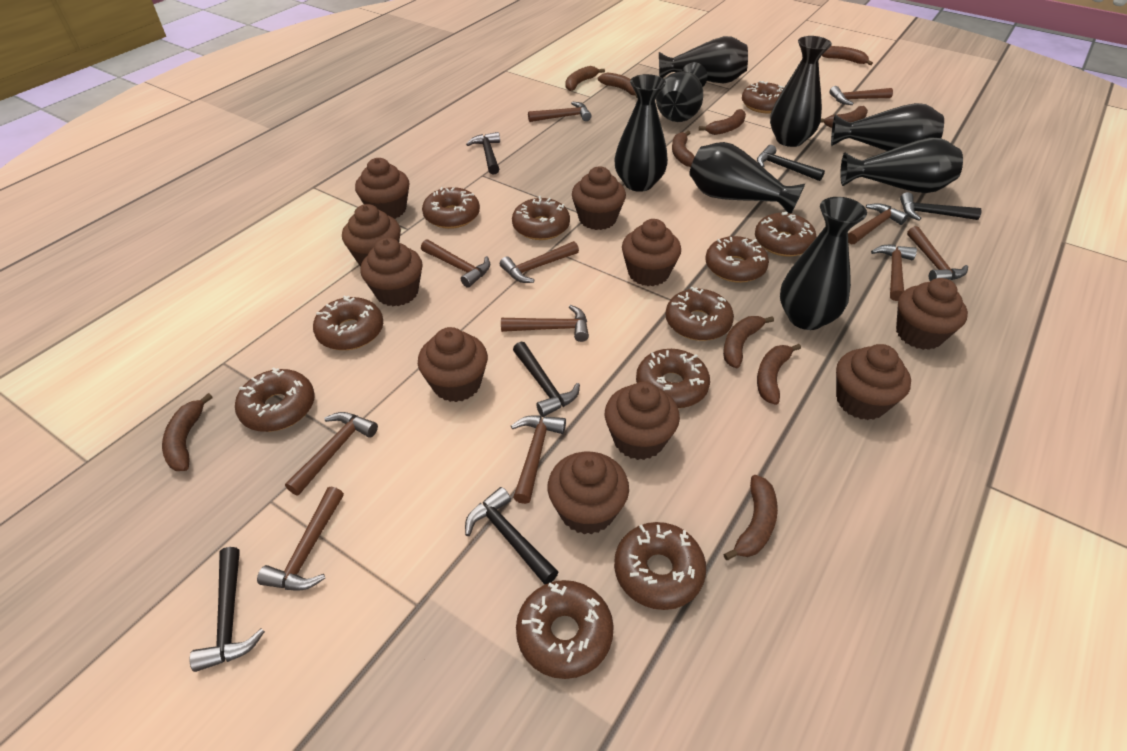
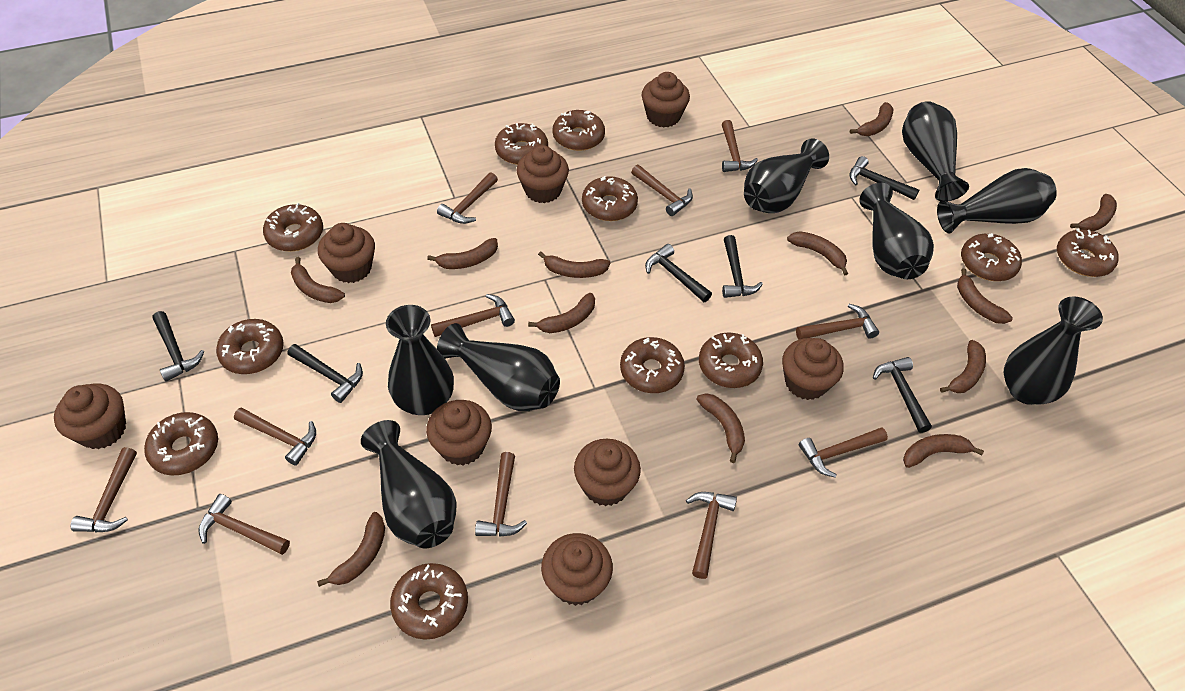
brown banana: 10 -> 12
brown cupcake: 10 -> 8

